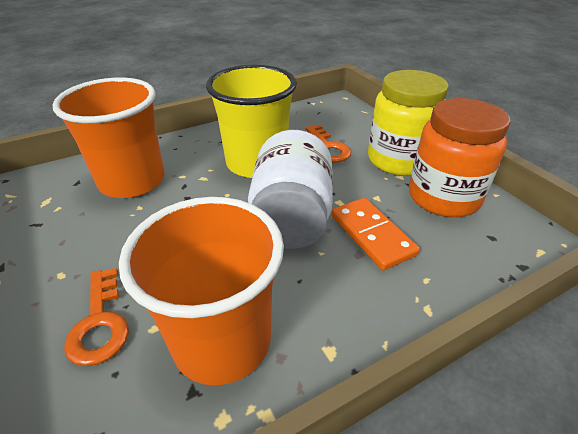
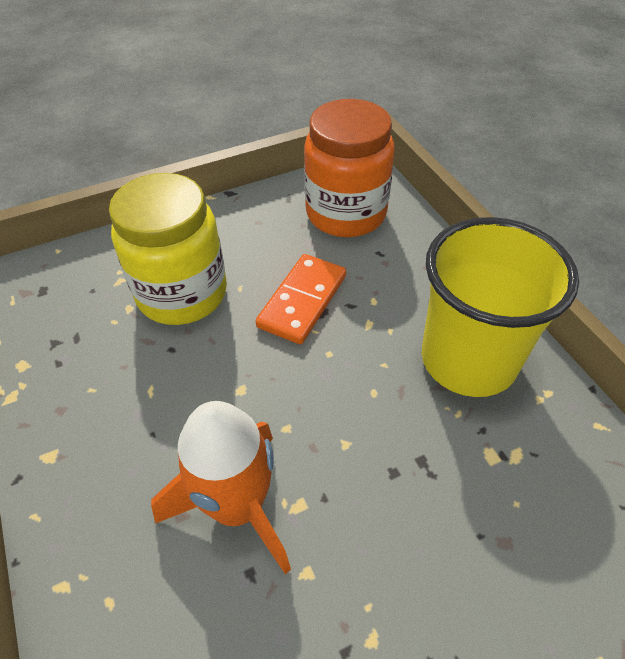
orange cup: 2 -> 0
orange key: 2 -> 0
orange rocket: 0 -> 1
white jar: 1 -> 0

